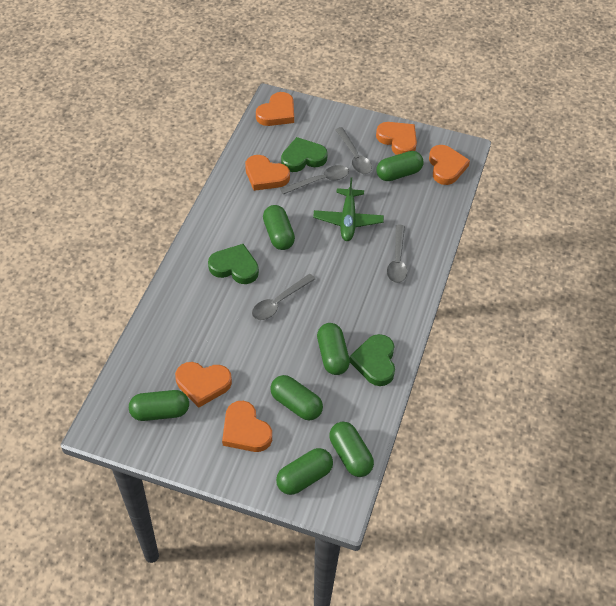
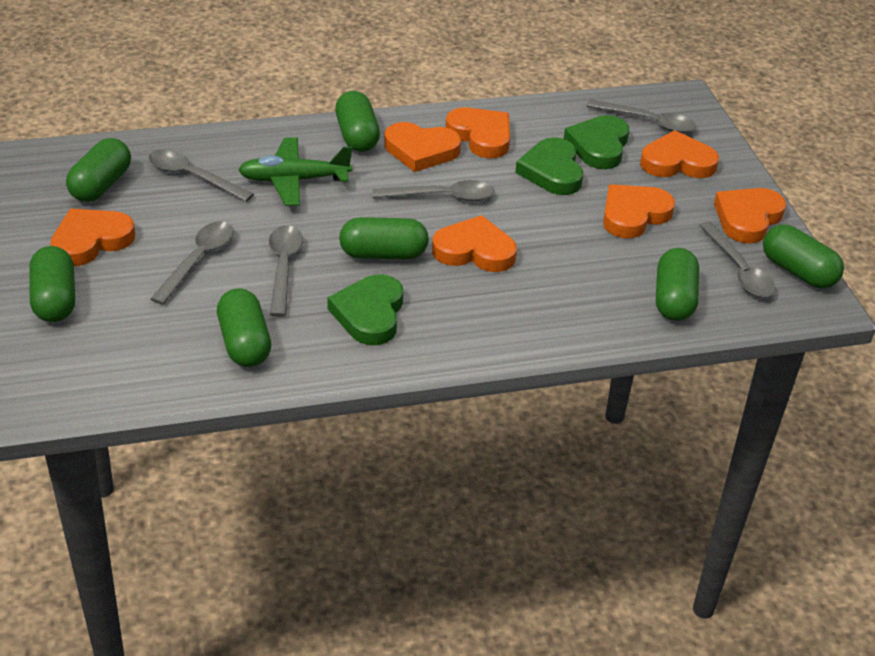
grey spoon: 4 -> 6
orange heart: 6 -> 7

